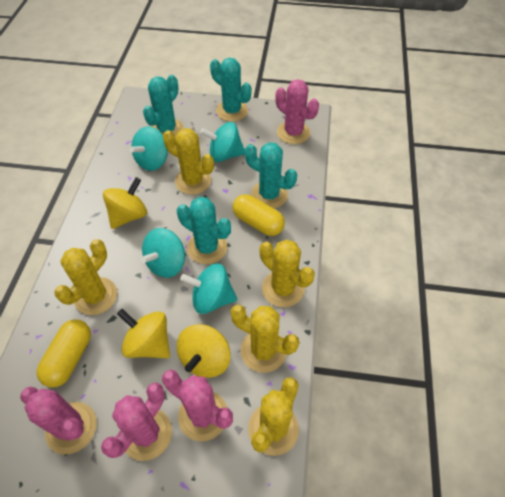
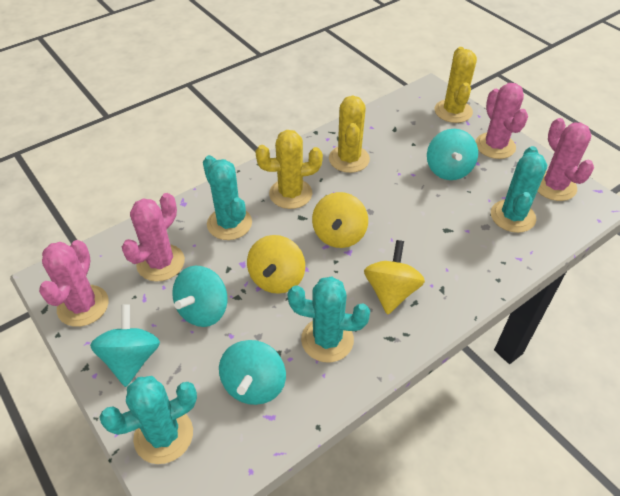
yellow cactus: 5 -> 3
yellow capsule: 2 -> 0

